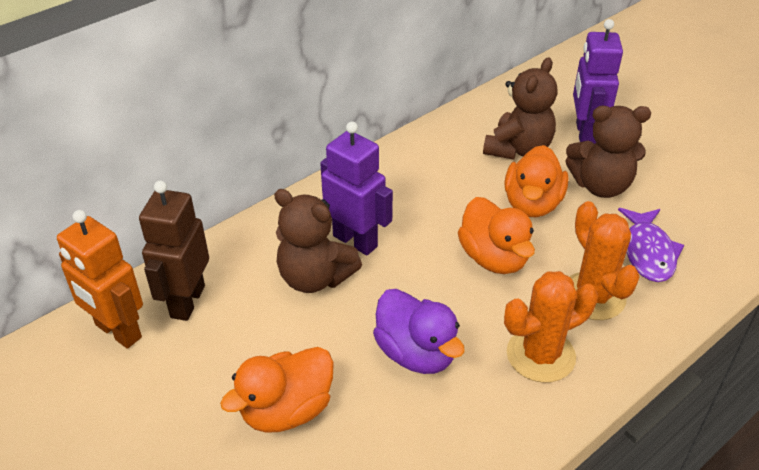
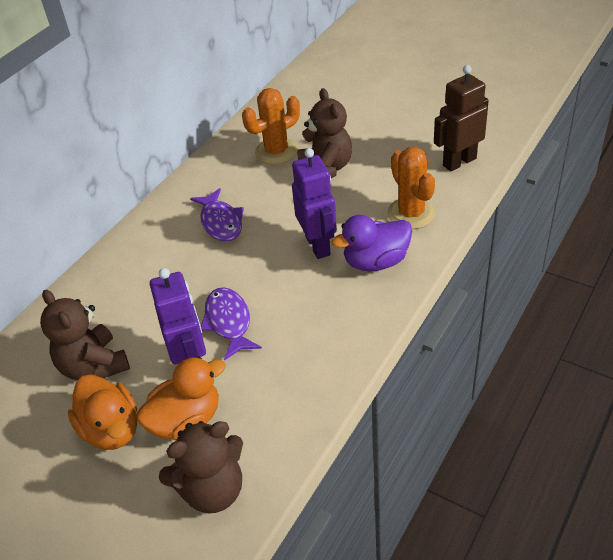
orange duck: 3 -> 2
orange robot: 1 -> 0
purple fish: 1 -> 2

